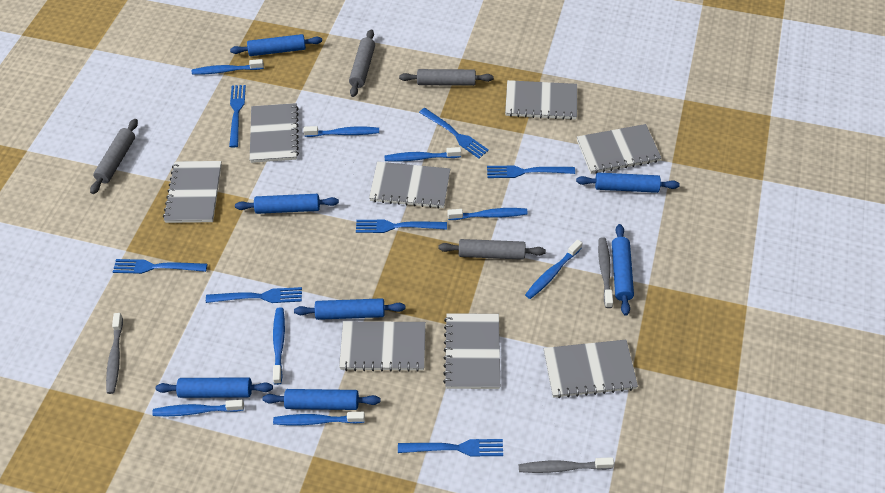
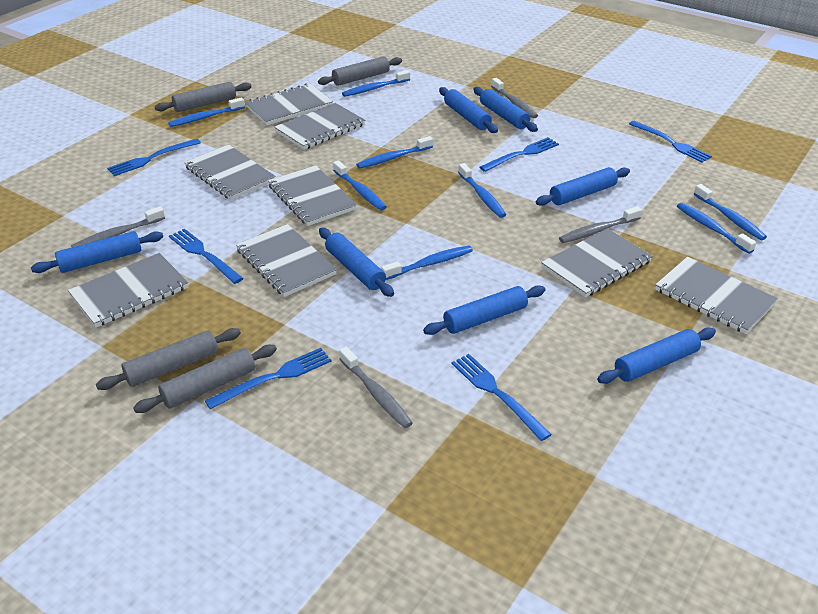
blue fork: 7 -> 6
grey toothbrush: 3 -> 4

